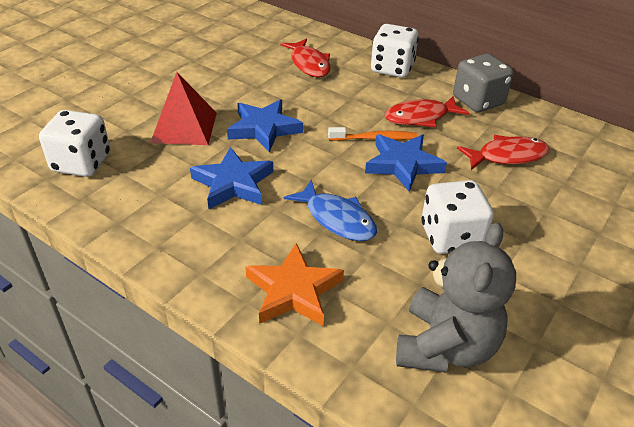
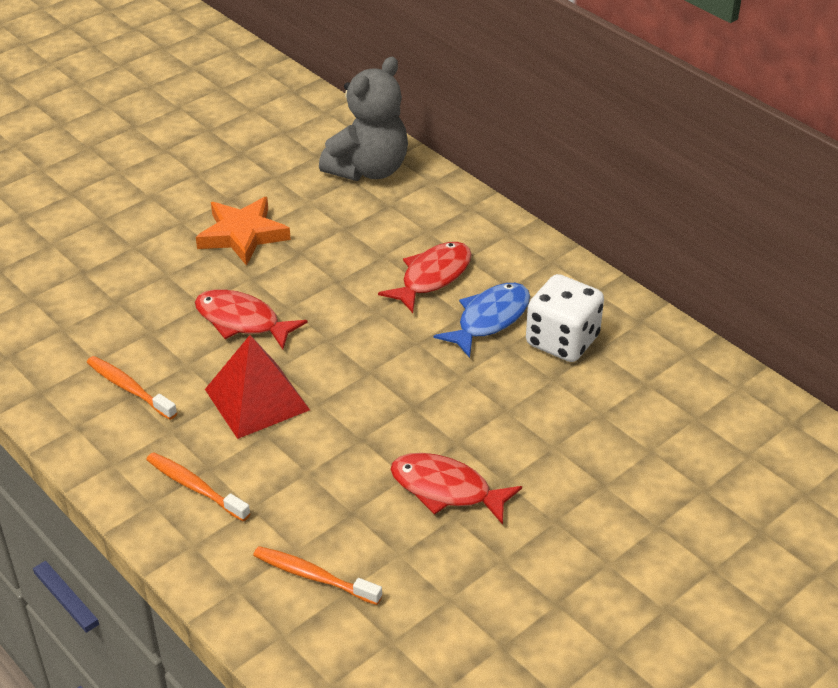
blue star: 3 -> 0
grey dice: 1 -> 0
orange toothbrush: 1 -> 3
white dice: 3 -> 1

